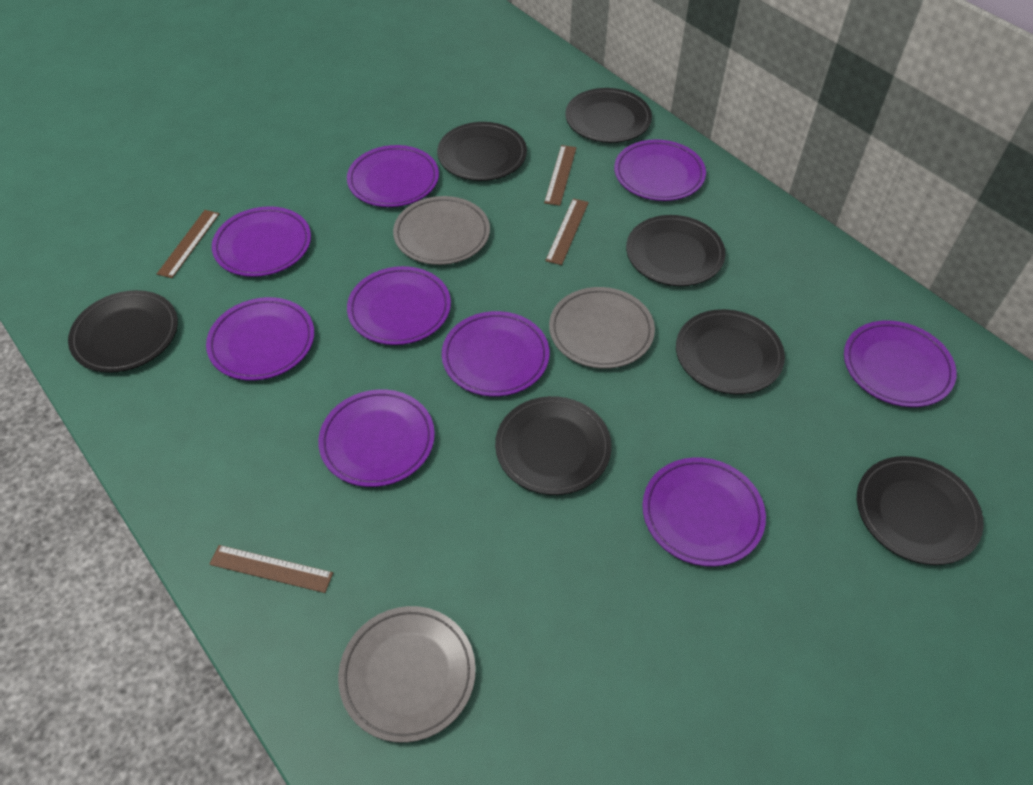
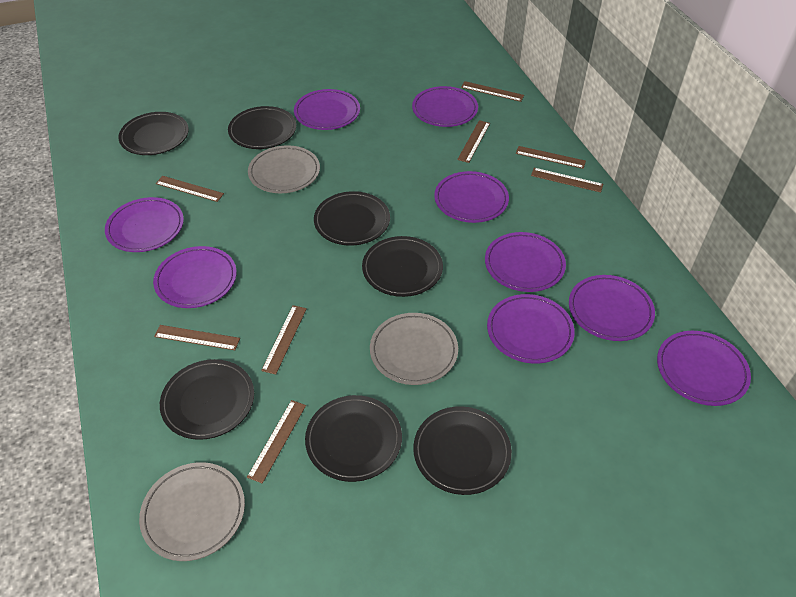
brown ruler: 4 -> 8

